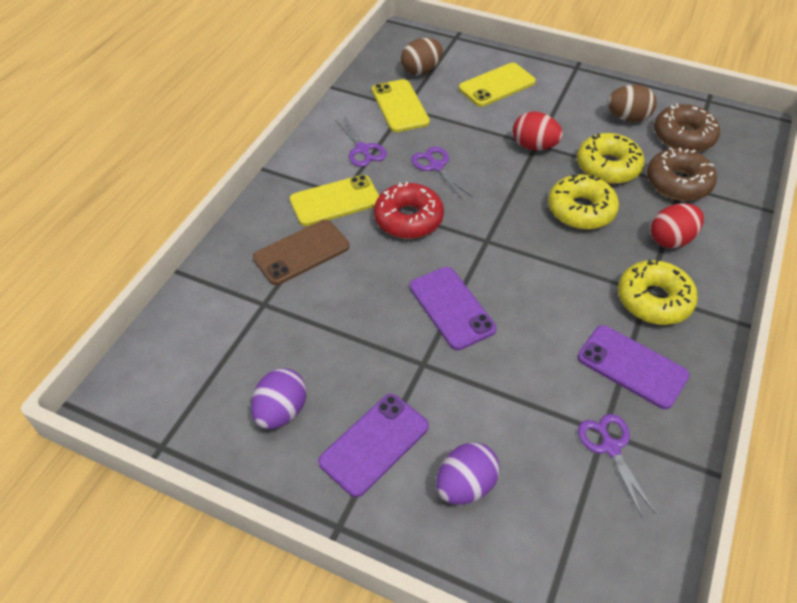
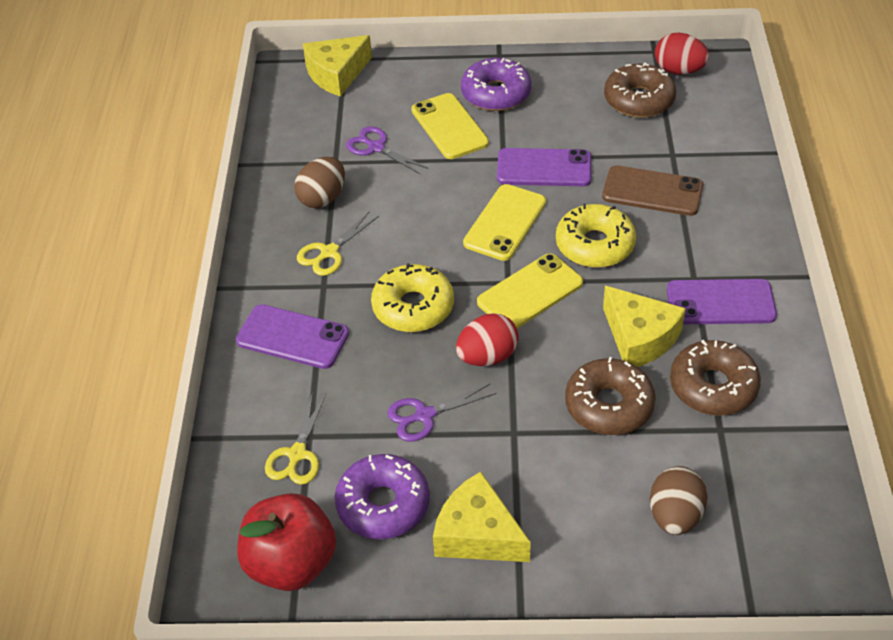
brown donut: 2 -> 3
purple donut: 0 -> 2
purple egg: 2 -> 0
purple scissors: 3 -> 2
red apple: 0 -> 1
red donut: 1 -> 0
yellow cheese: 0 -> 3
yellow donut: 3 -> 2
yellow scissors: 0 -> 2

